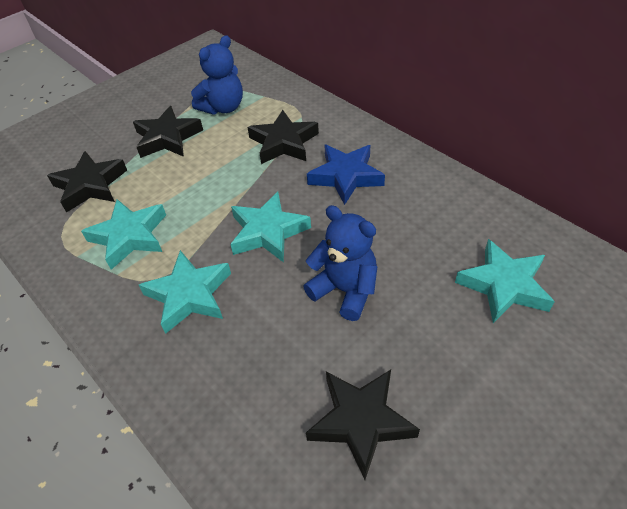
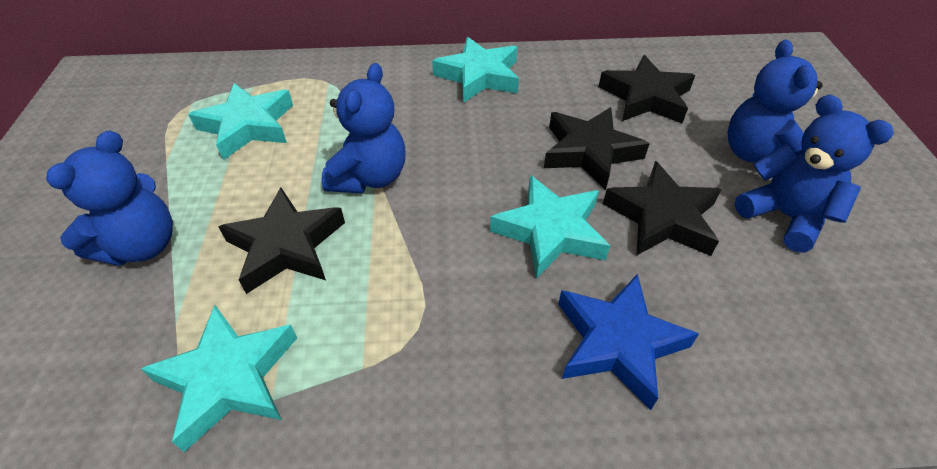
blue teddy bear: 2 -> 4

